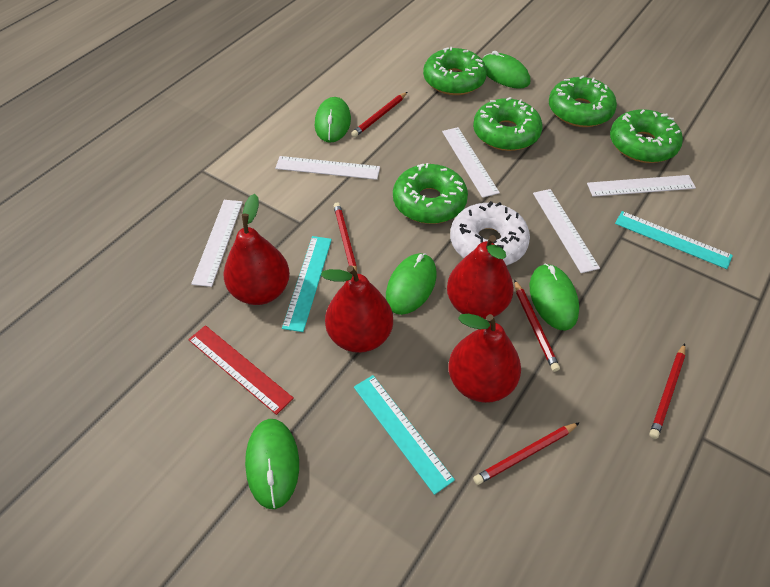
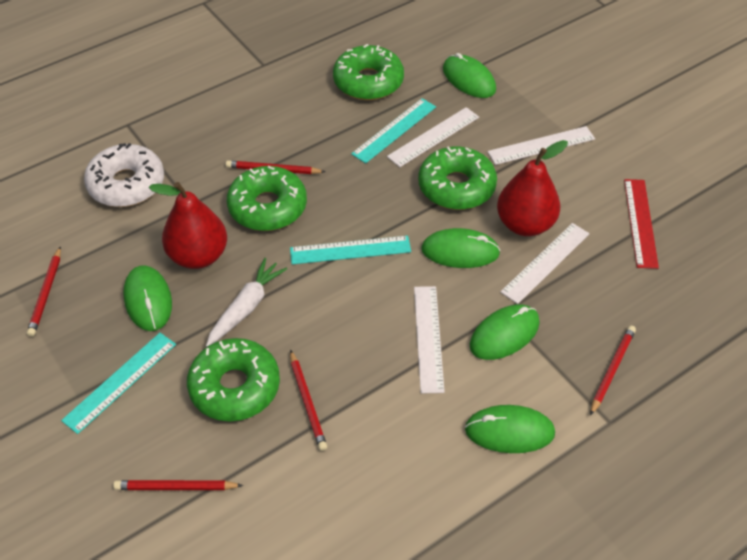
green donut: 5 -> 4
red pear: 4 -> 2
white carrot: 0 -> 1
white ruler: 5 -> 4

